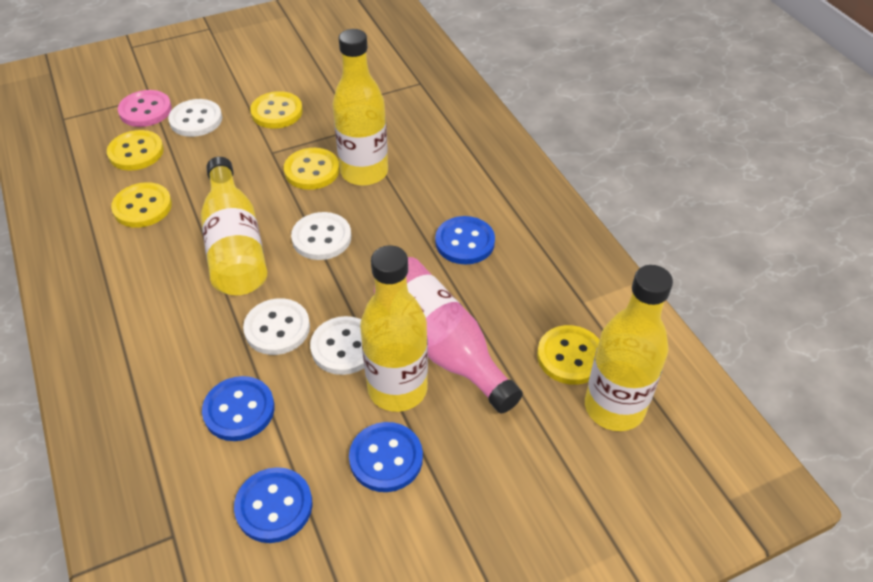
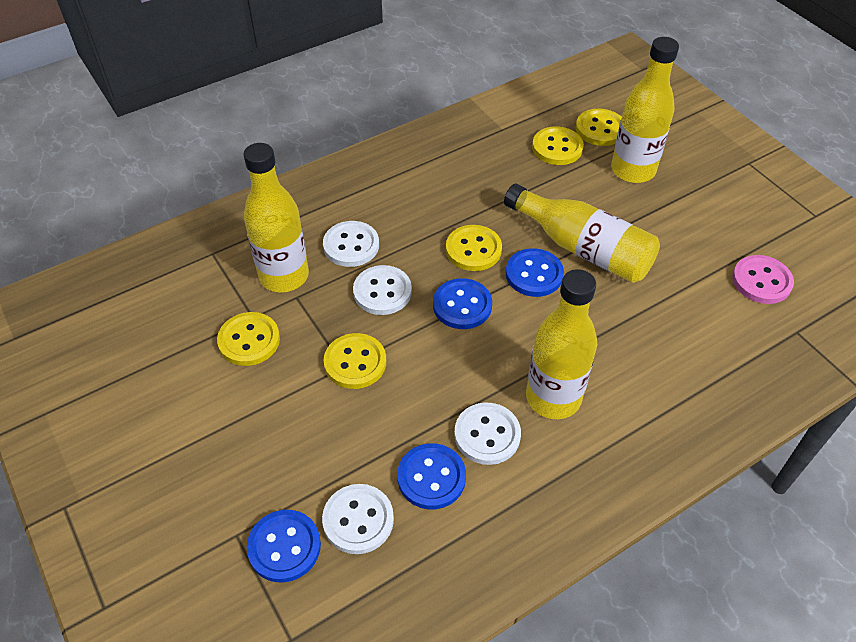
pink bottle: 1 -> 0

